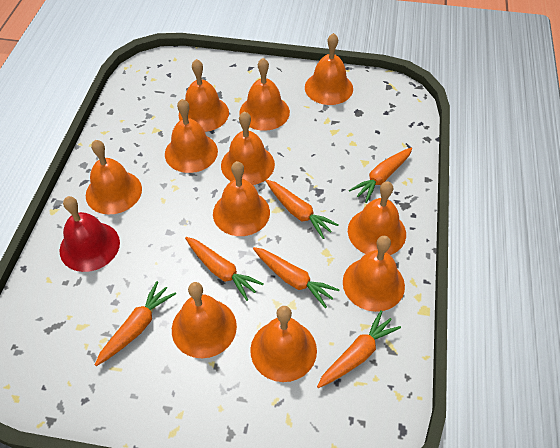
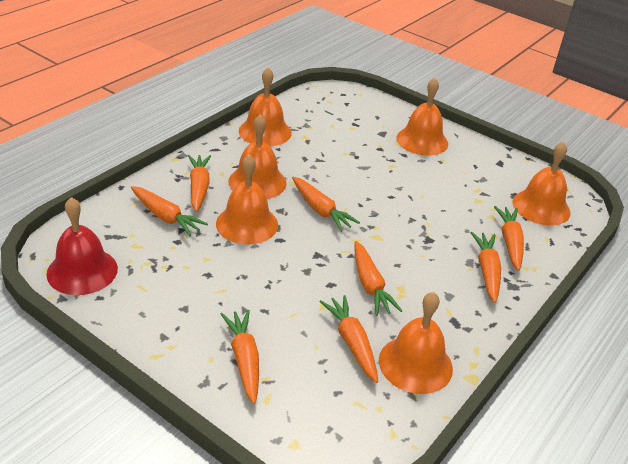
orange bell: 11 -> 6
orange carrot: 6 -> 8

